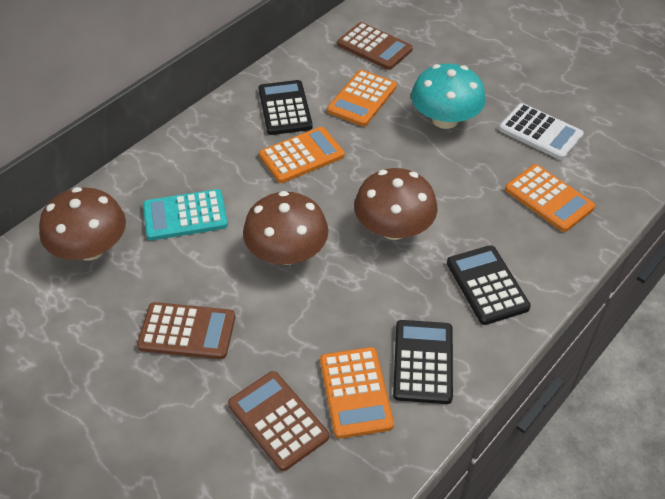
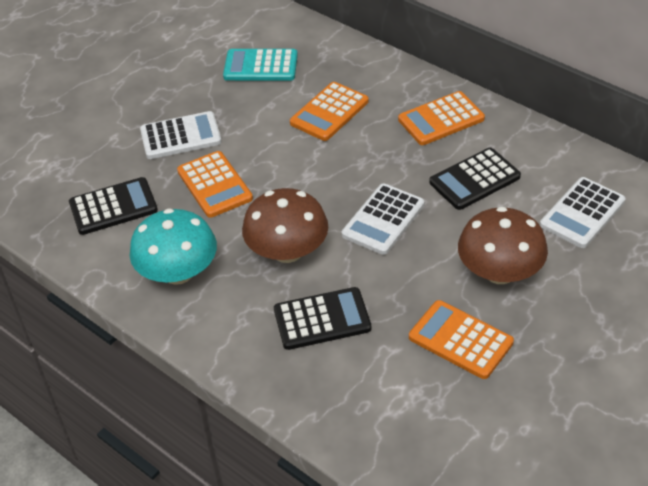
brown calculator: 3 -> 0
brown mushroom: 3 -> 2
white calculator: 1 -> 3

